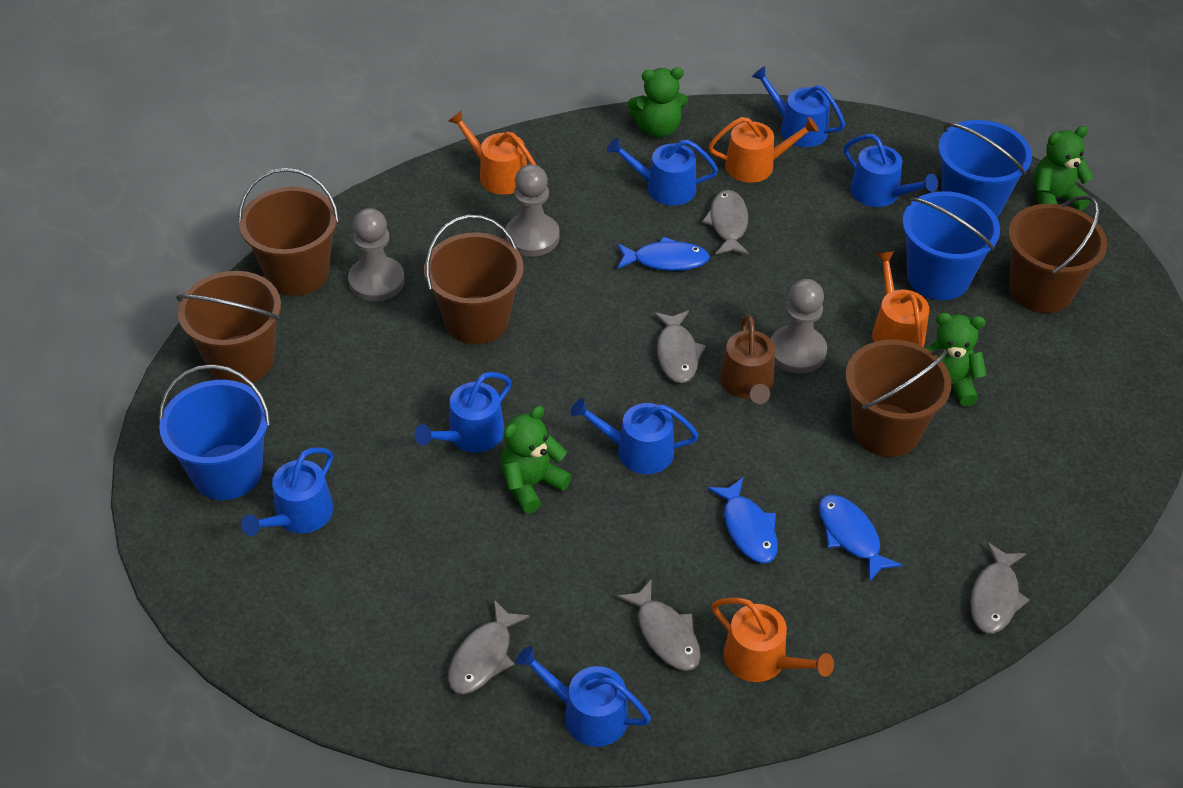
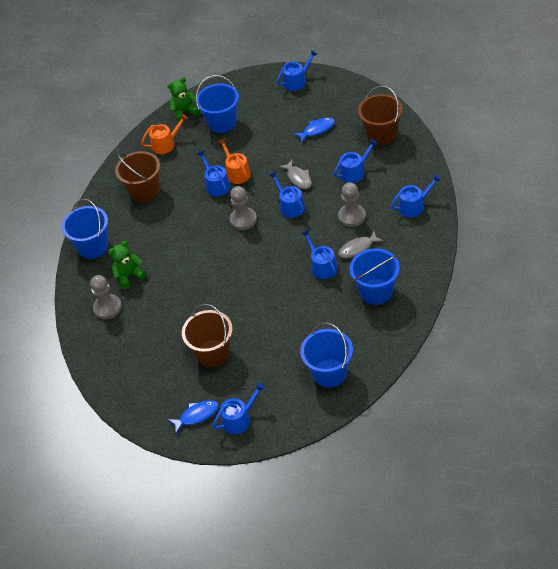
blue bucket: 3 -> 4
blue fish: 3 -> 2
brown bucket: 5 -> 3
brown watering can: 1 -> 0
green teddy bear: 4 -> 2
grey fish: 5 -> 2
orange watering can: 4 -> 2

